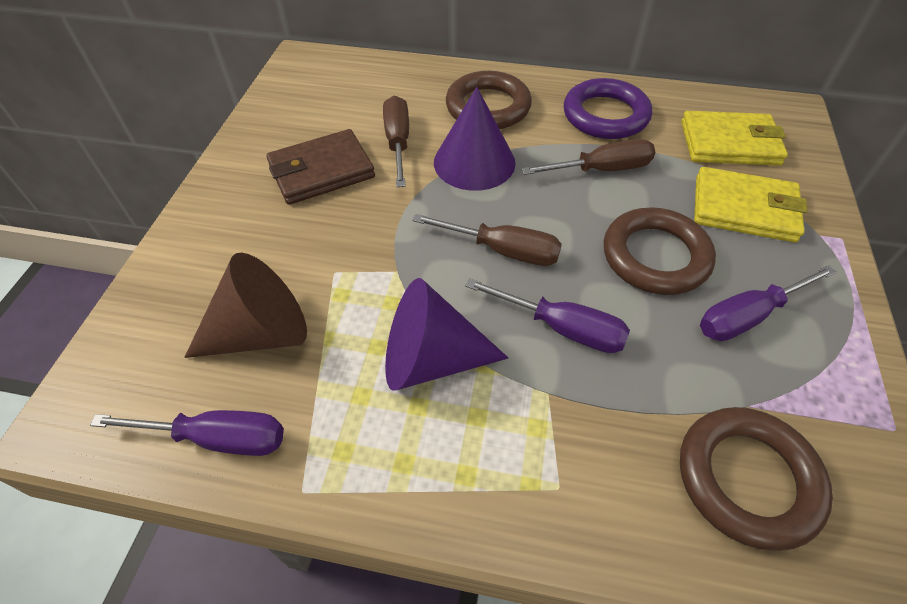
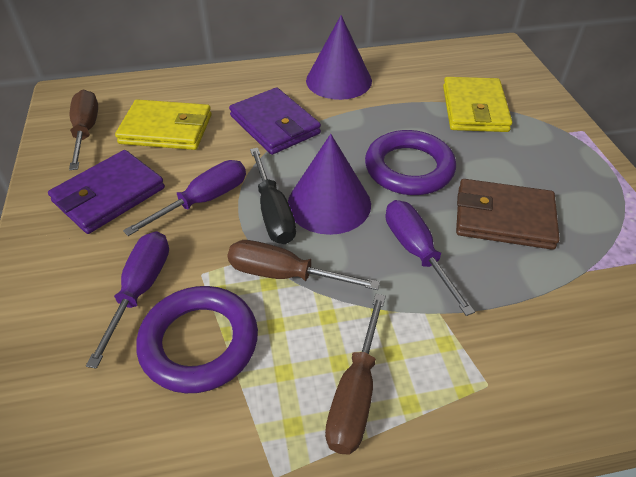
black screwdriver: 0 -> 1
brown cone: 1 -> 0
brown ring: 3 -> 0
purple ring: 1 -> 2
purple wallet: 0 -> 2

